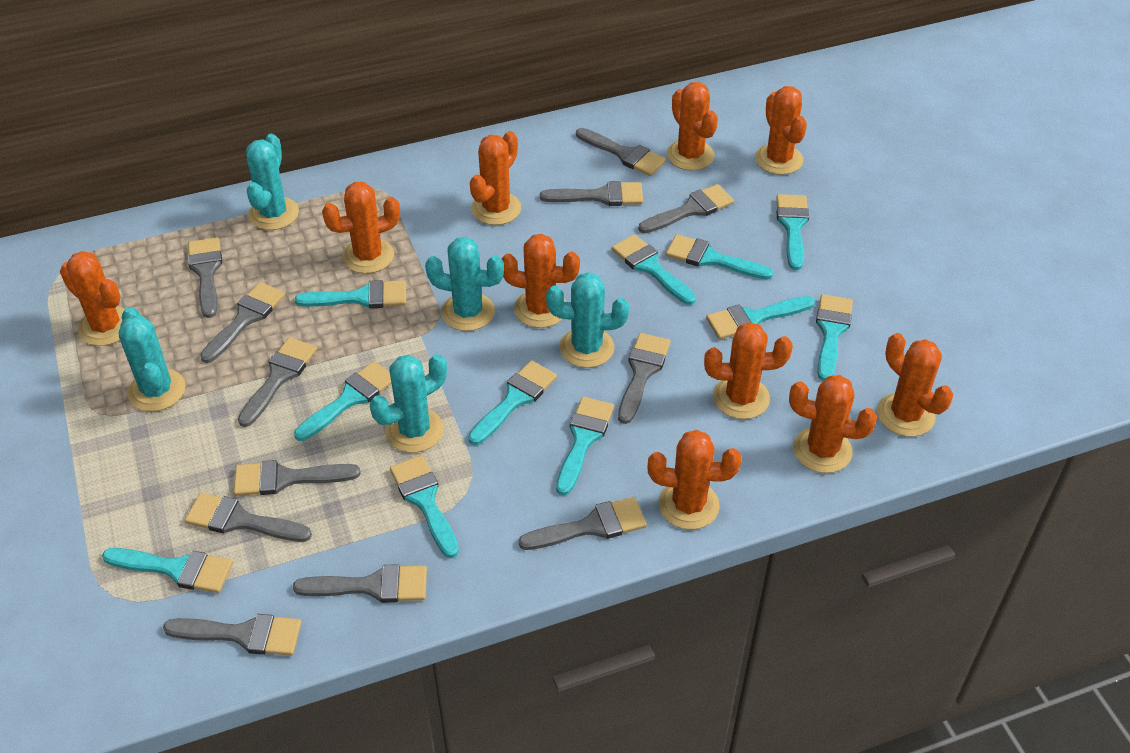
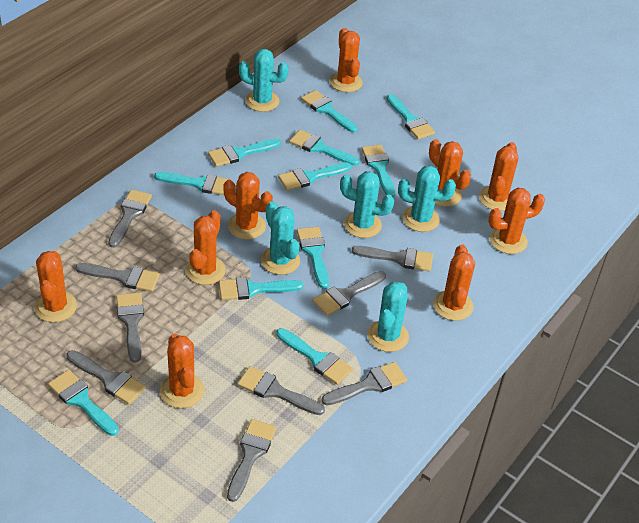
grey brush: 12 -> 9
orange cactus: 10 -> 9

